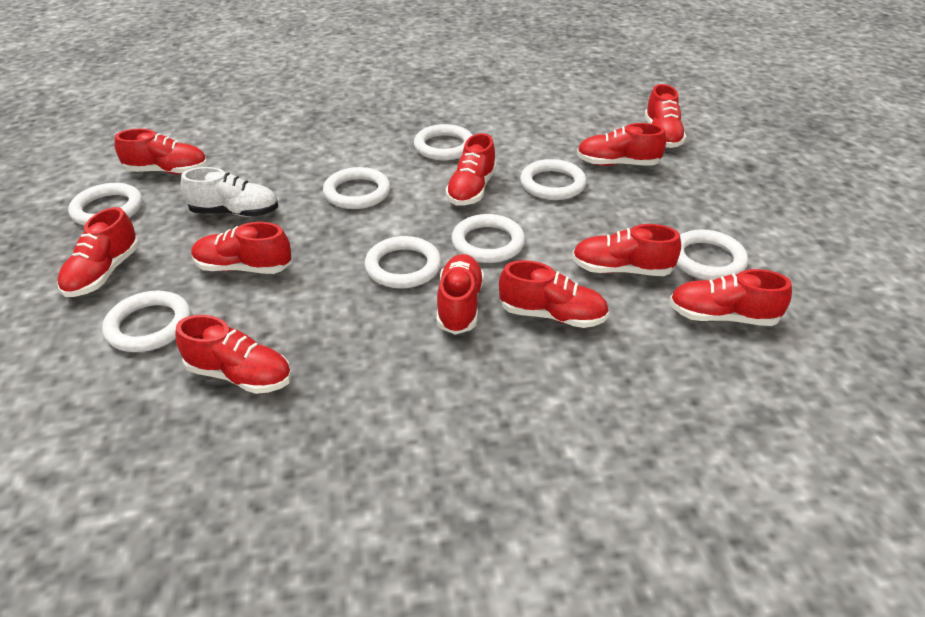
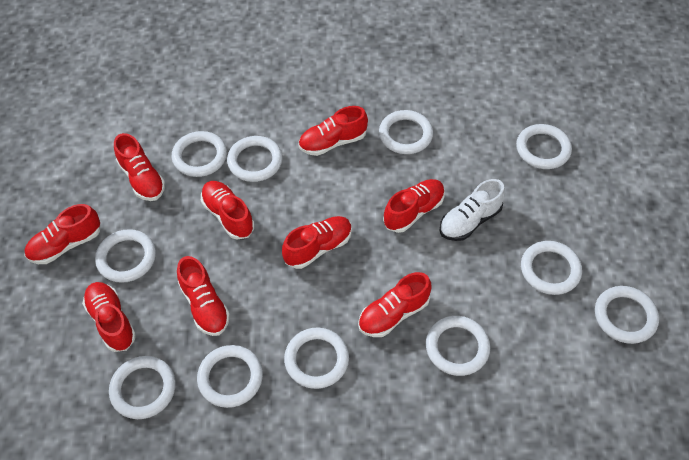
red shoe: 11 -> 9
white ring: 8 -> 11

